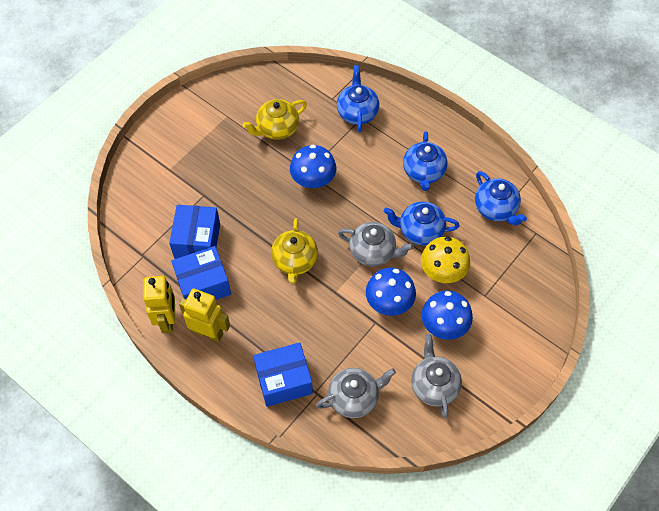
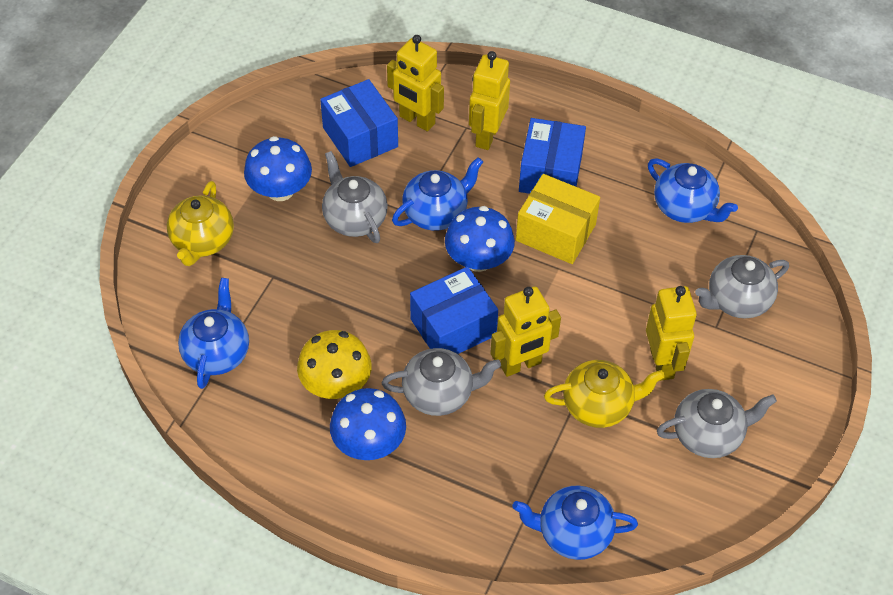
grey teapot: 3 -> 4
yellow box: 0 -> 1
yellow robot: 2 -> 4

